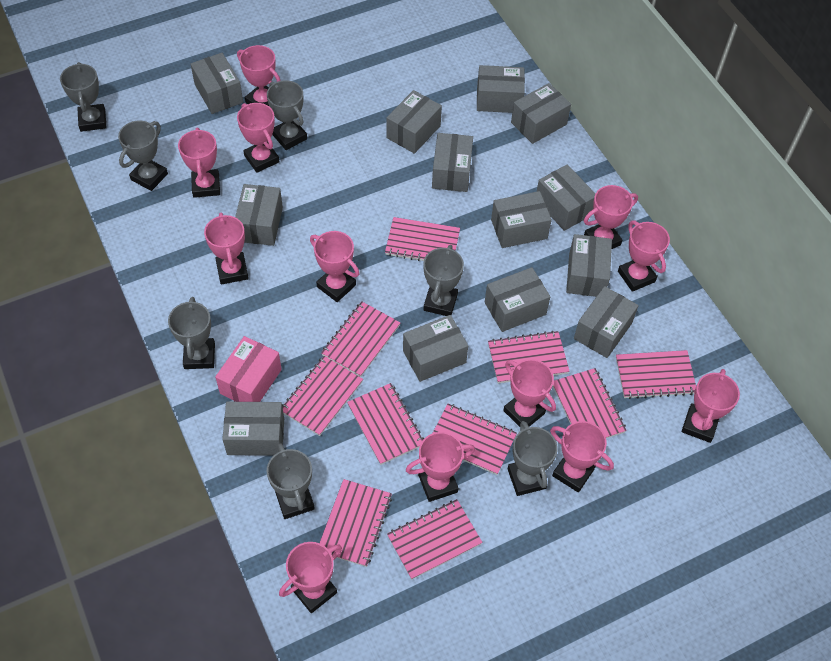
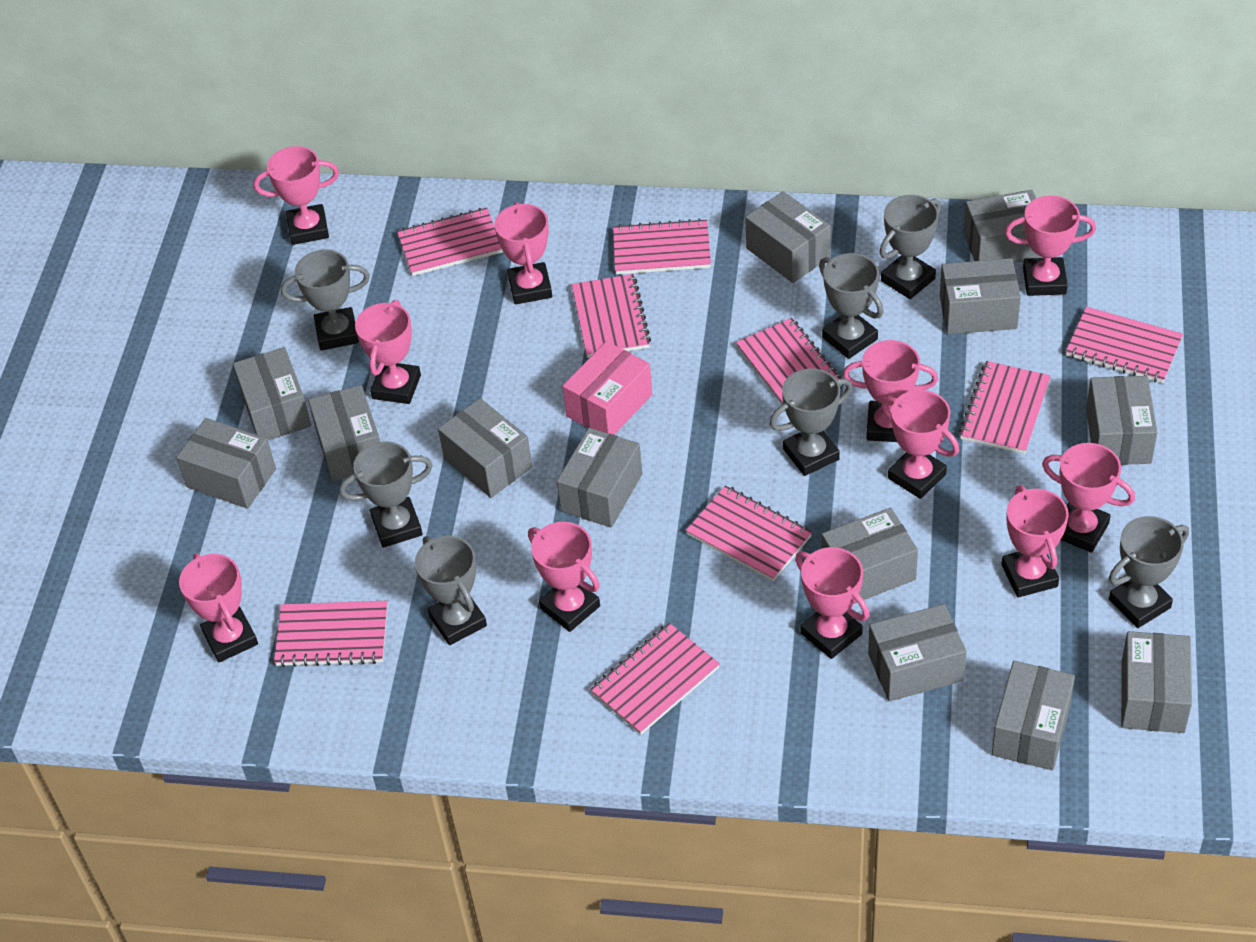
pink notebook: 10 -> 9
pink trophy: 12 -> 11

